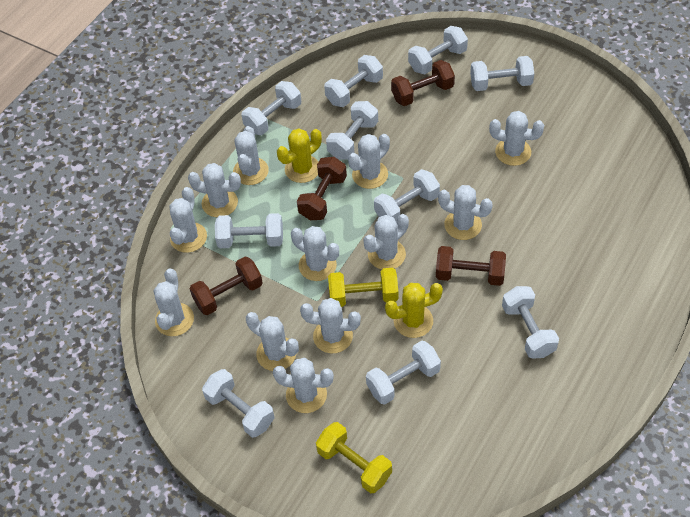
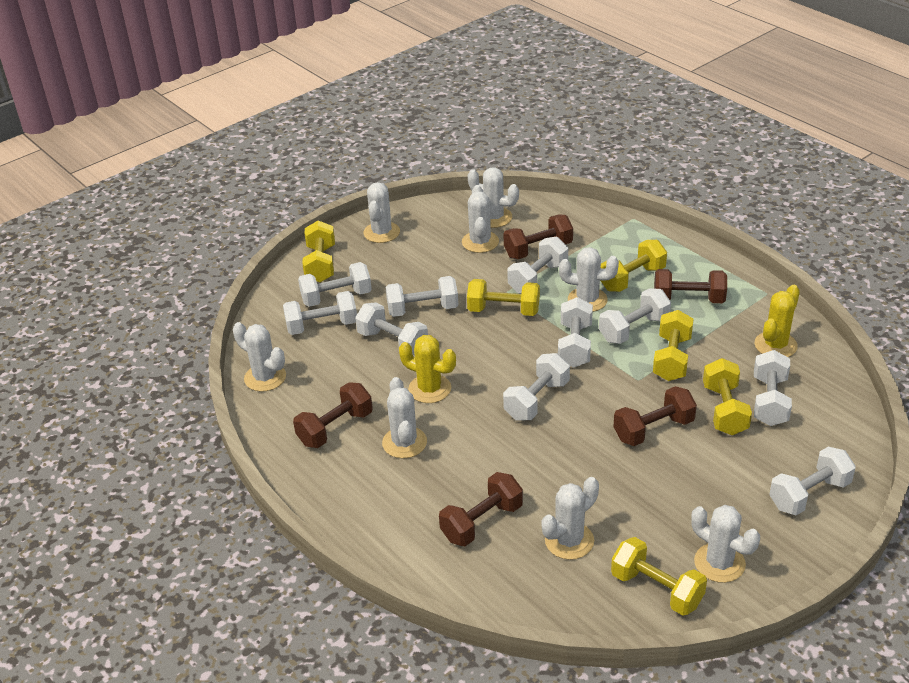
brown dumbbell: 4 -> 5
white cactus: 12 -> 8
yellow dumbbell: 2 -> 6

